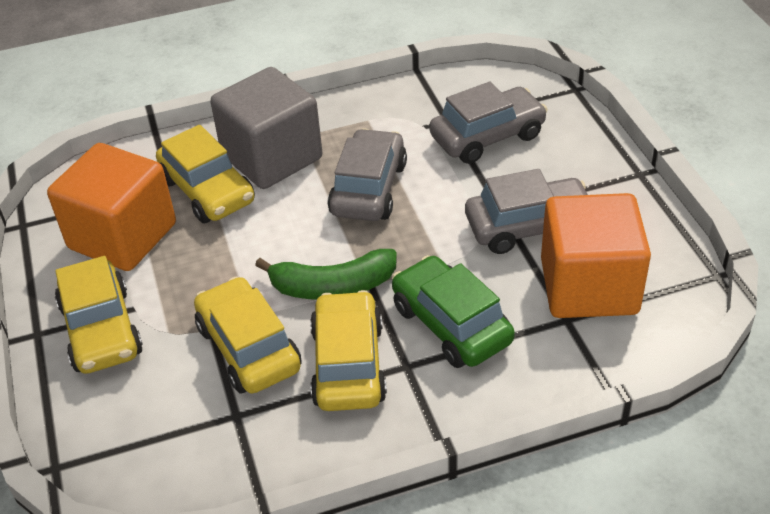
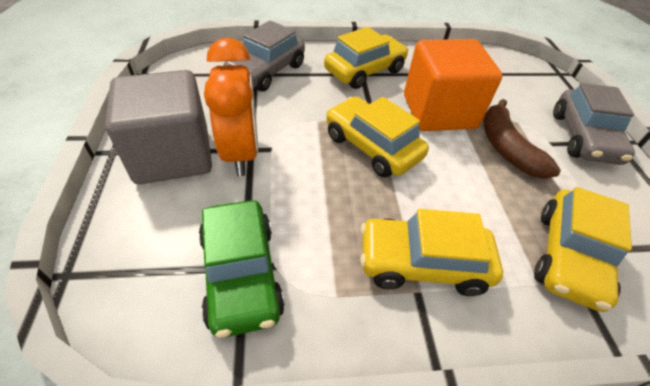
brown banana: 0 -> 1
green banana: 1 -> 0
grey car: 3 -> 2
orange clock: 0 -> 1
orange cube: 2 -> 1

